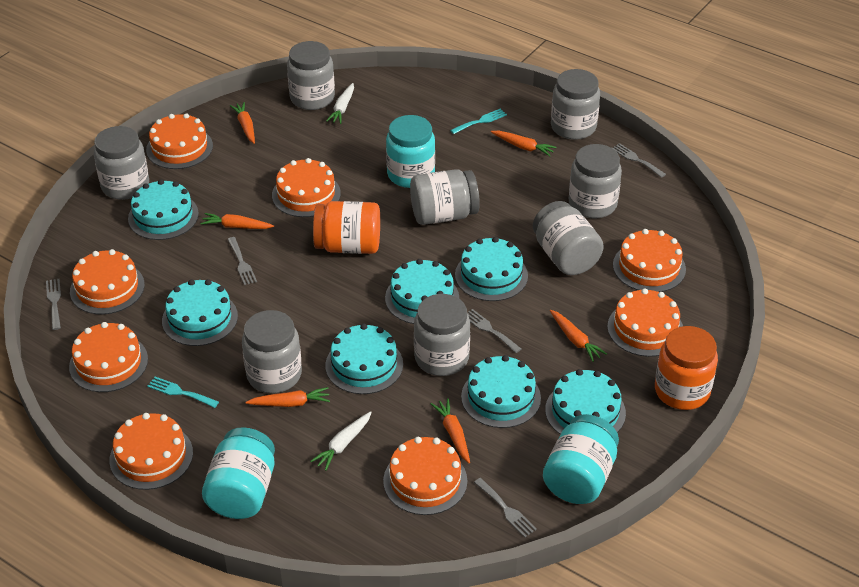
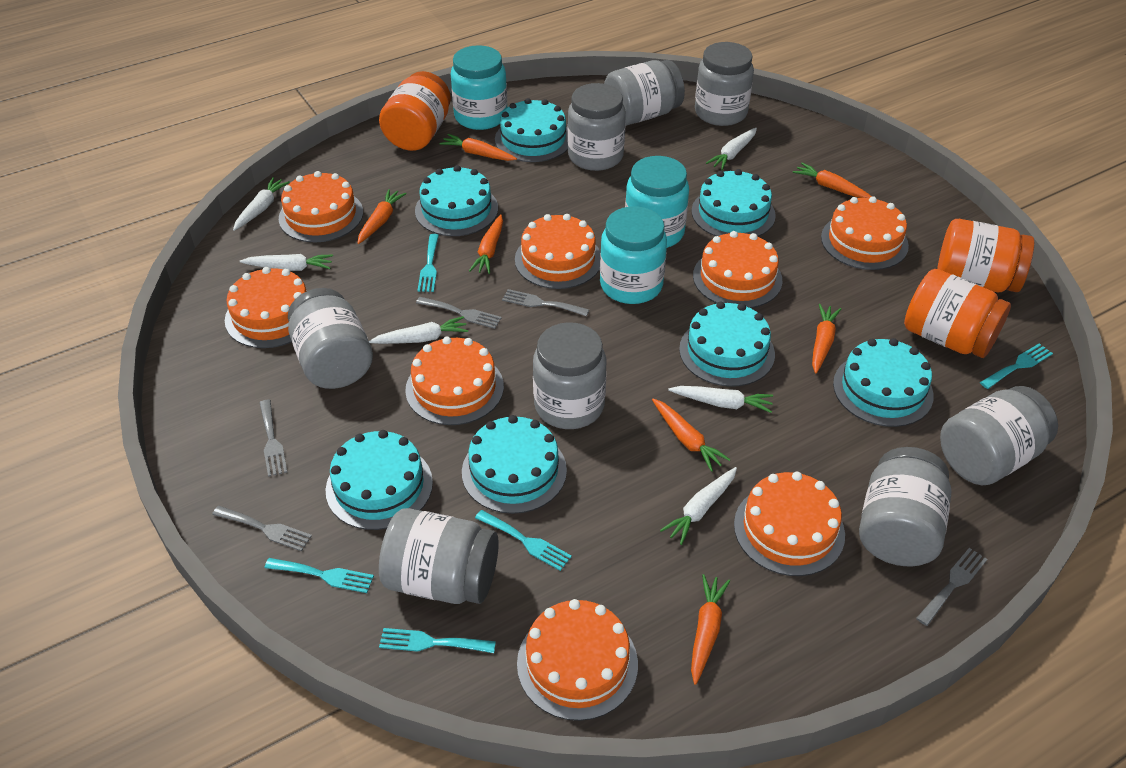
orange carrot: 6 -> 7
orange jar: 2 -> 3
turquoise fork: 2 -> 5
white carrot: 2 -> 6

